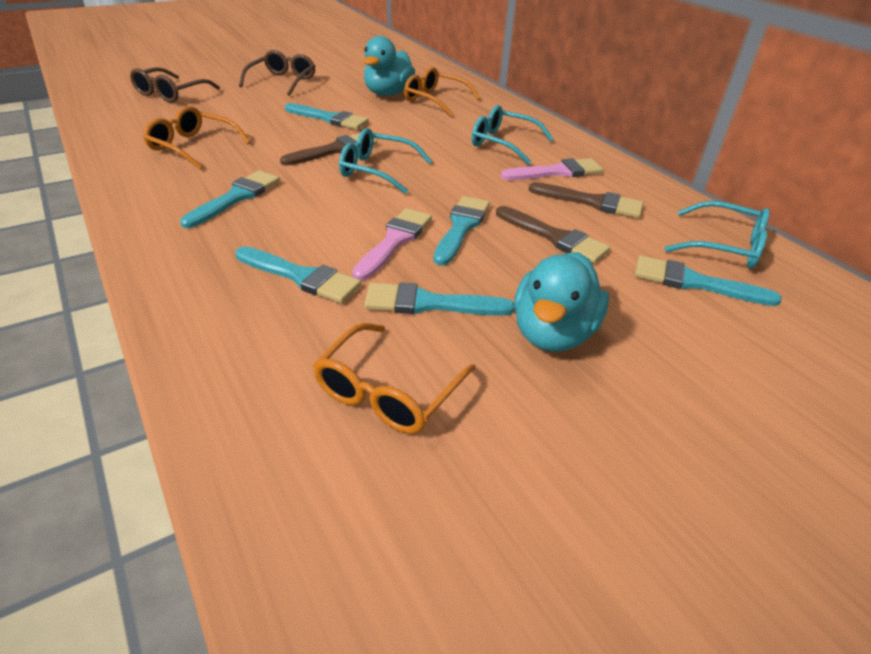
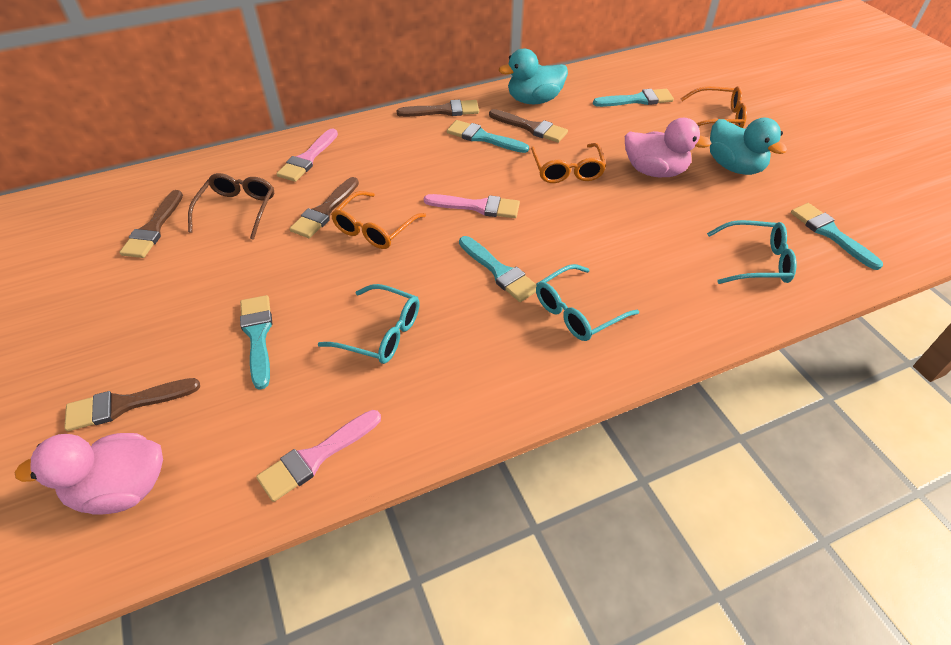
brown brush: 3 -> 5
brown glasses: 2 -> 1
pink brush: 2 -> 3
pink duck: 0 -> 2
turquoise brush: 6 -> 5

